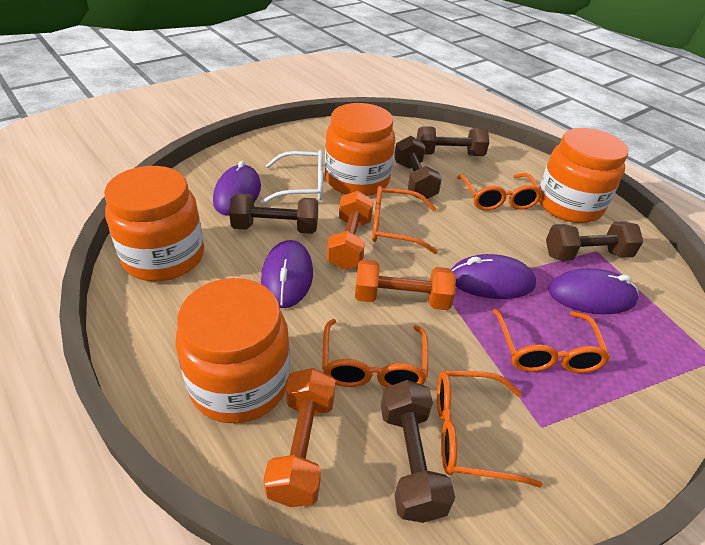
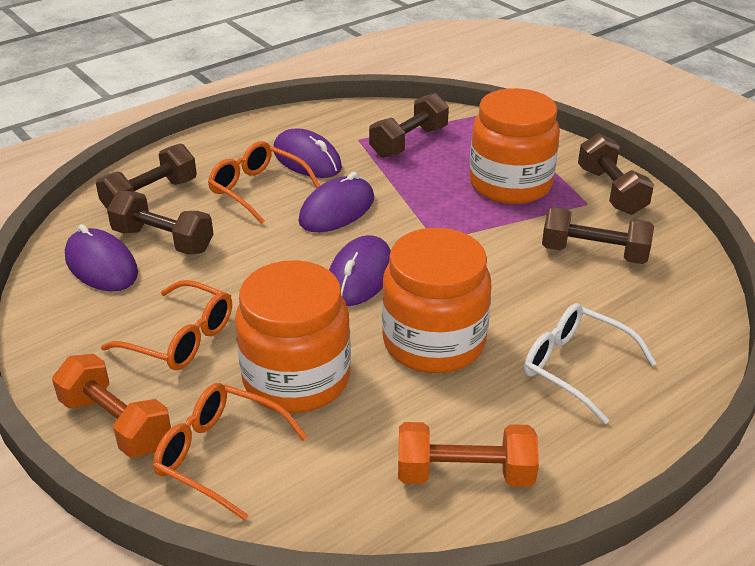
orange dumbbell: 3 -> 2
orange glasses: 5 -> 3
orange jar: 4 -> 3

